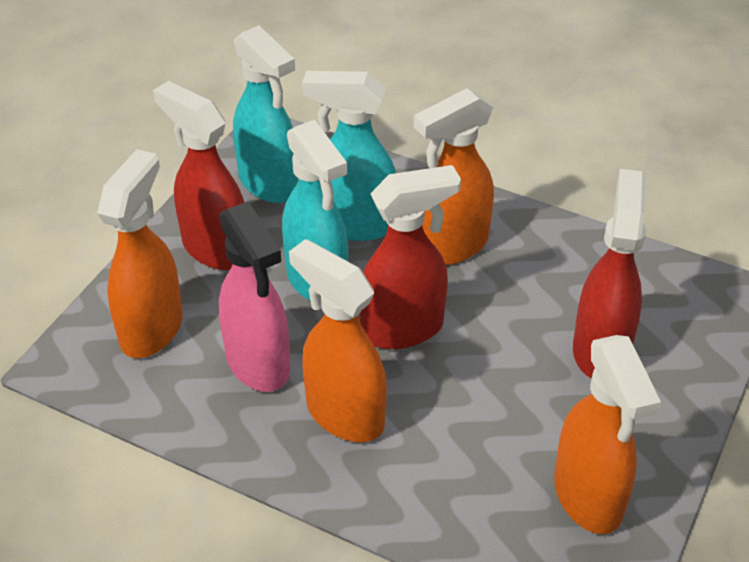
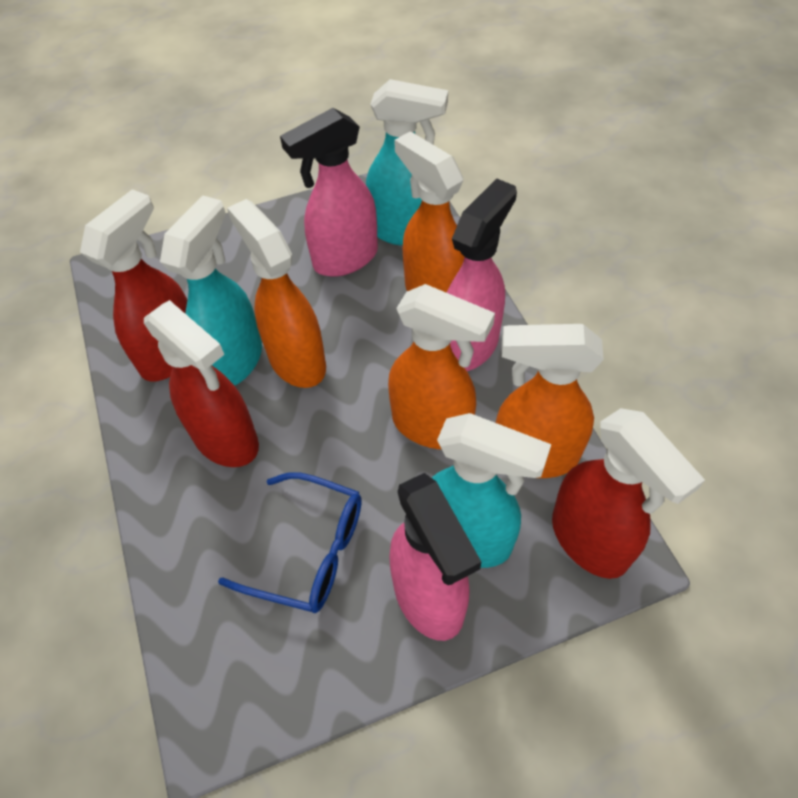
blue glasses: 0 -> 1
pink spray bottle: 1 -> 3

